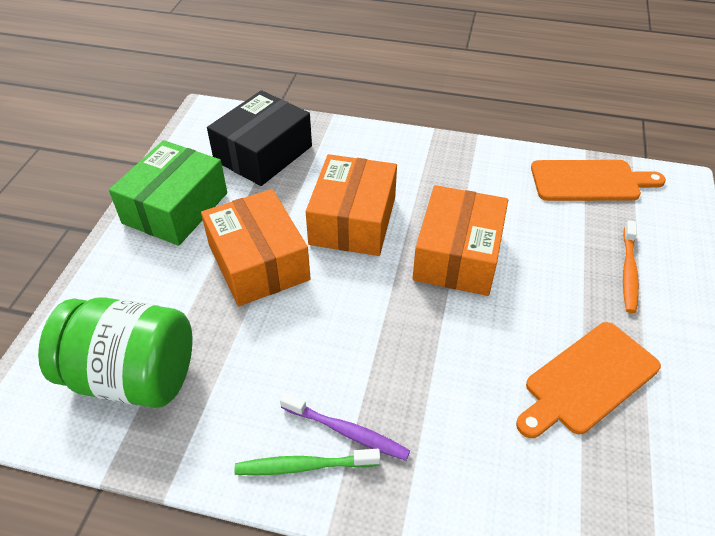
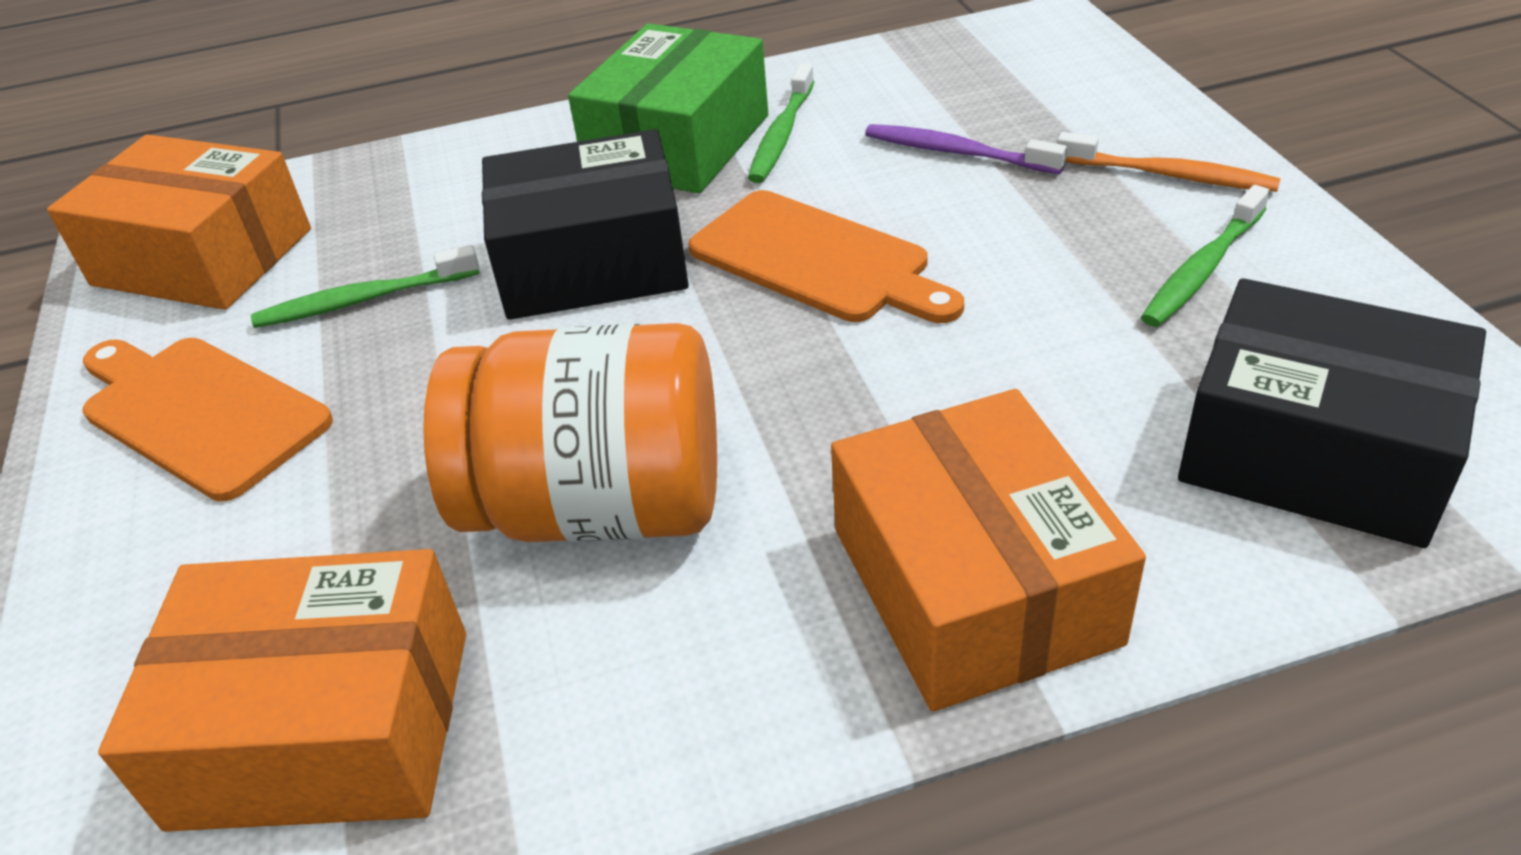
black box: 1 -> 2
green jar: 1 -> 0
green toothbrush: 1 -> 3
orange jar: 0 -> 1

